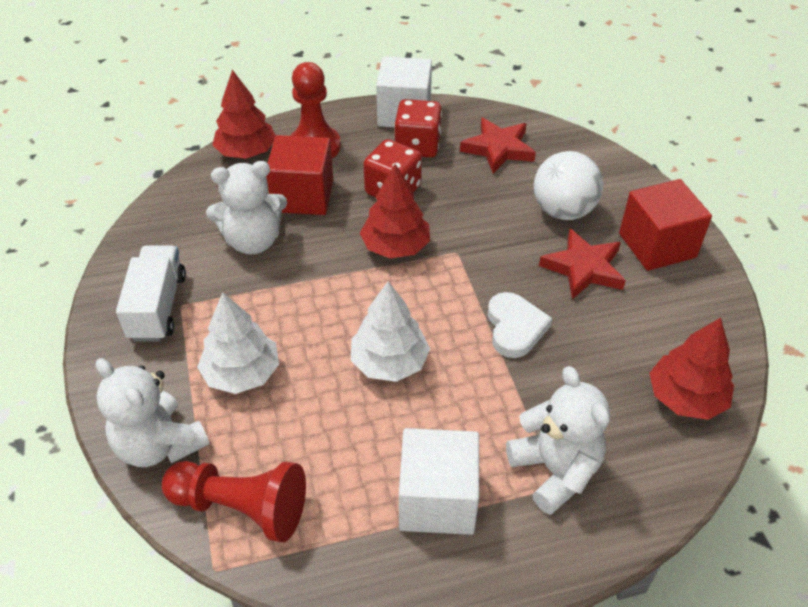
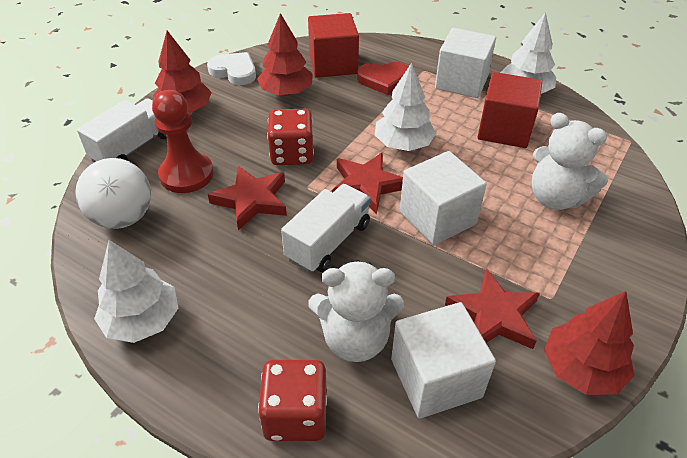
red heart: 0 -> 1
red pawn: 2 -> 1
red star: 2 -> 3
white cube: 2 -> 3
white teddy bear: 3 -> 2
white tree: 2 -> 3
white truck: 1 -> 2

